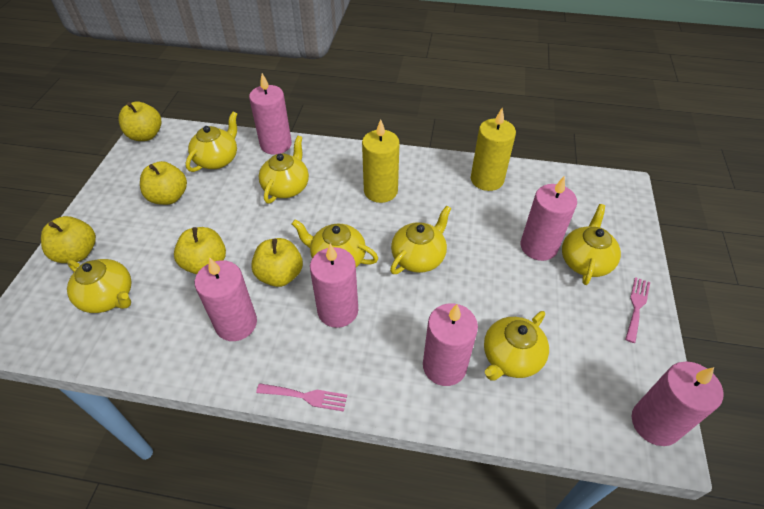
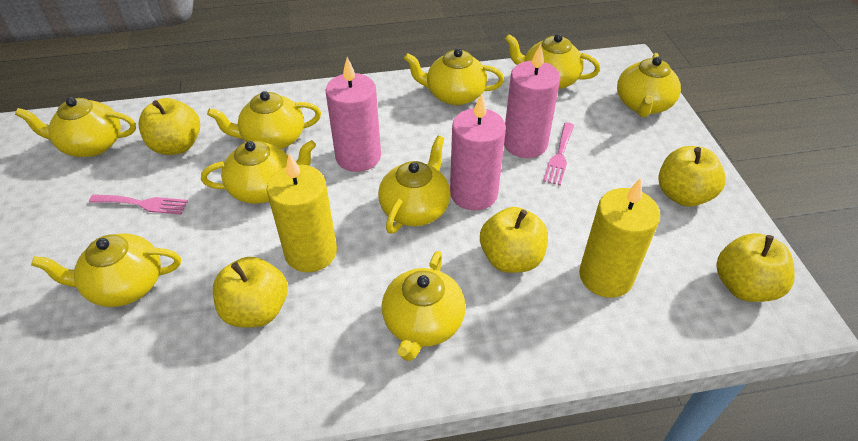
pink candle: 6 -> 3
yellow teapot: 7 -> 9

